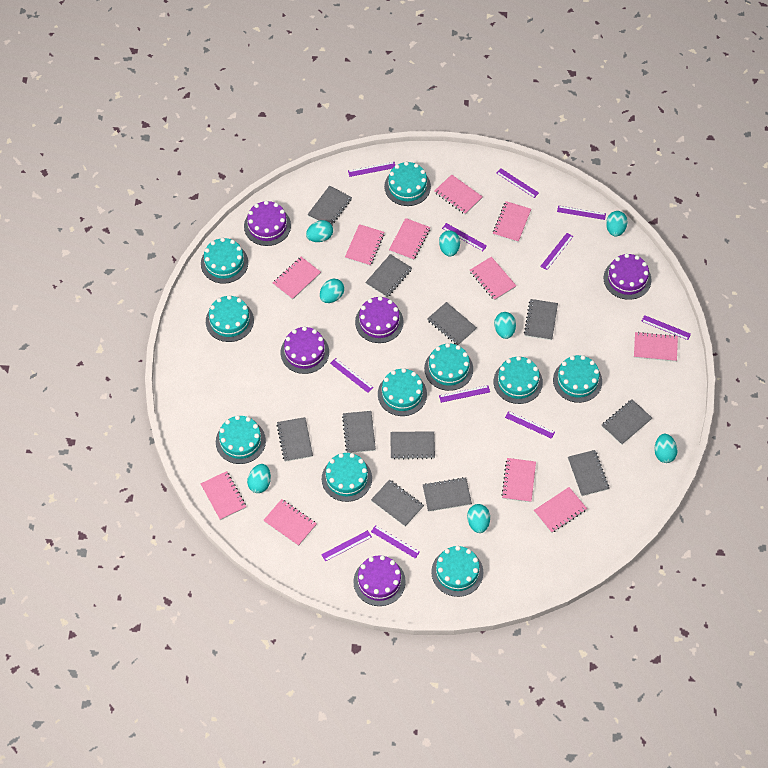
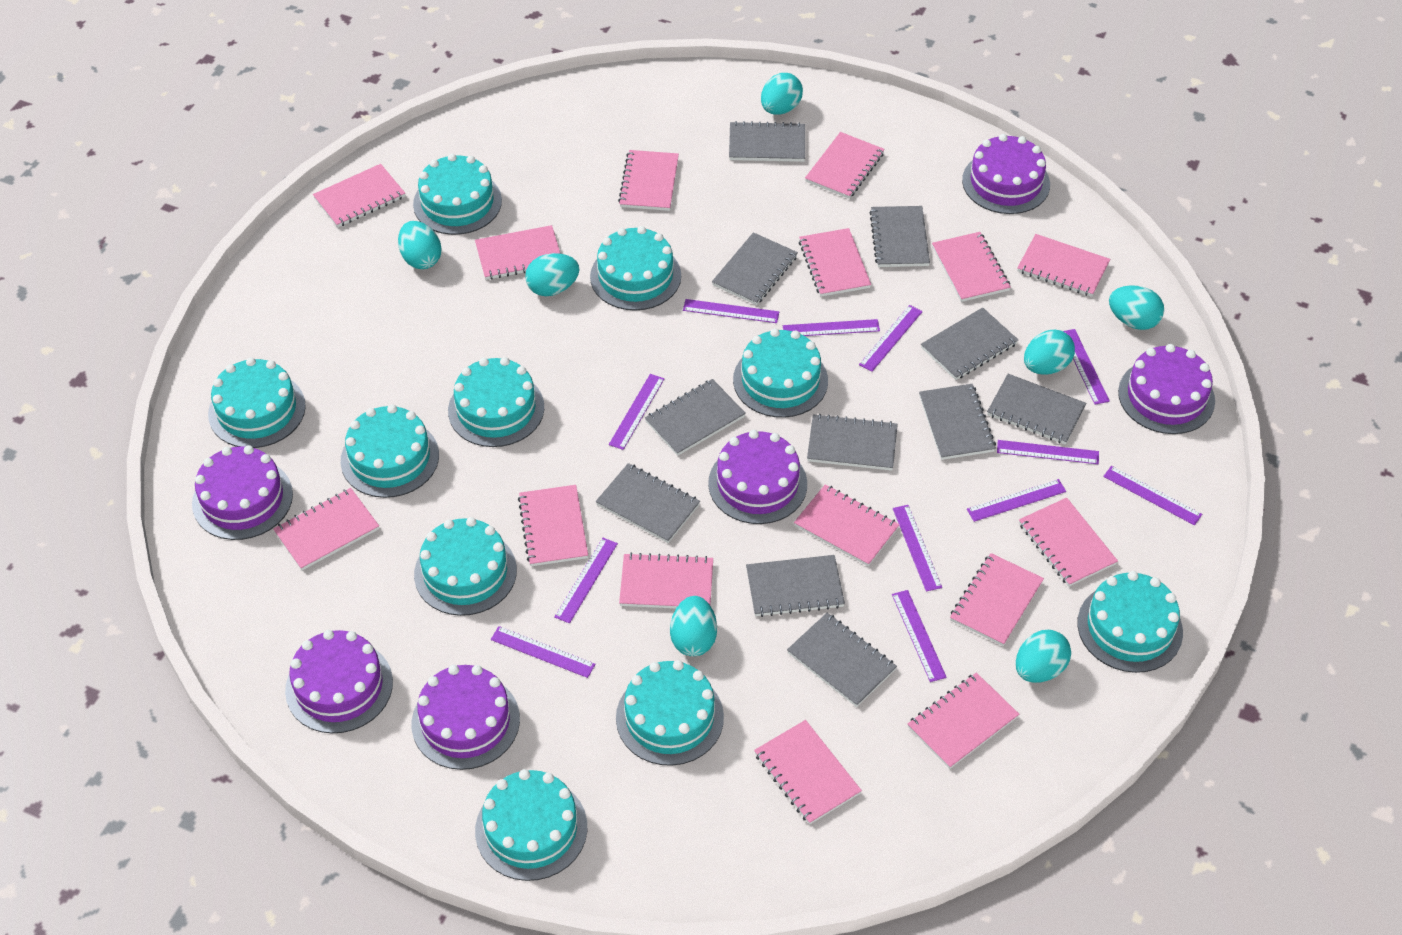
pink notebook: 11 -> 15
purple cake: 5 -> 6
purple ruler: 11 -> 12
turquoise egg: 8 -> 7

